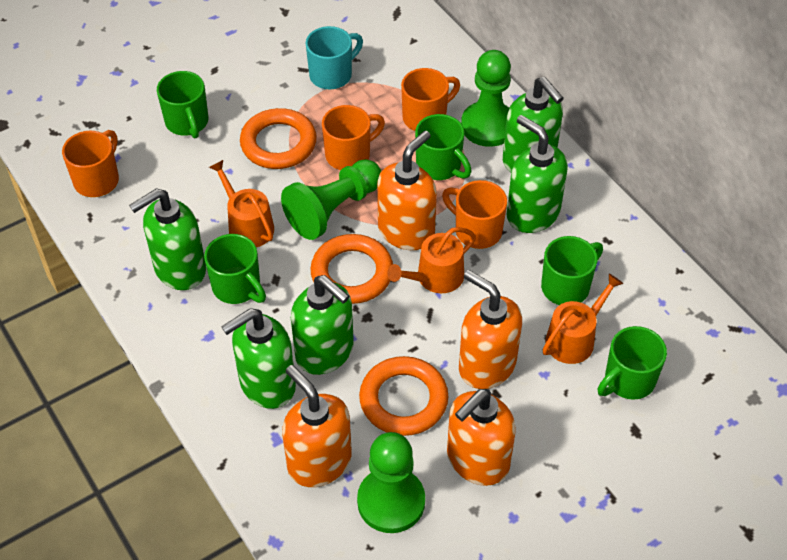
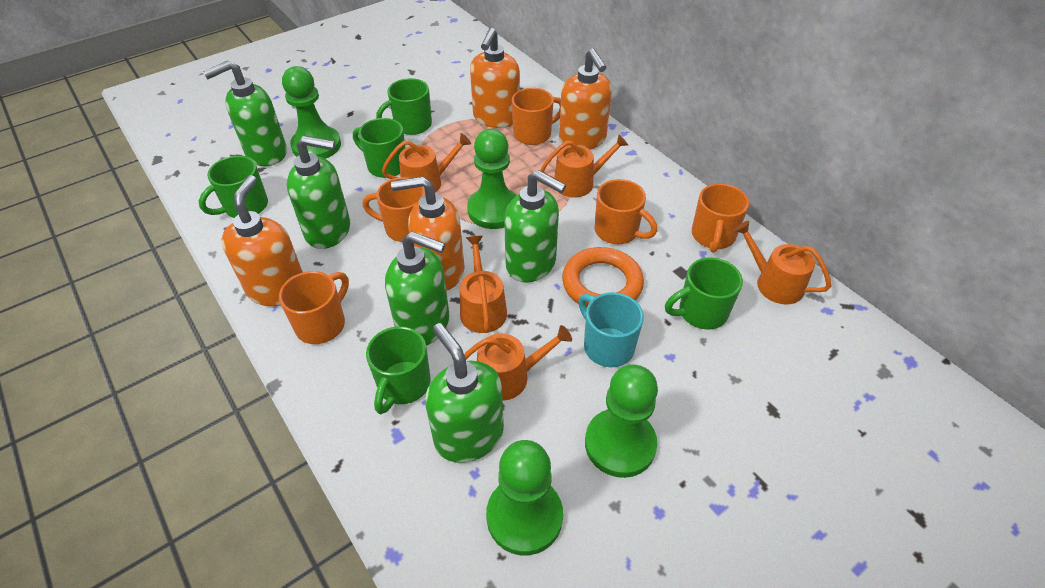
green pawn: 3 -> 4
orange mug: 4 -> 5
orange ring: 3 -> 1
orange watering can: 3 -> 5

